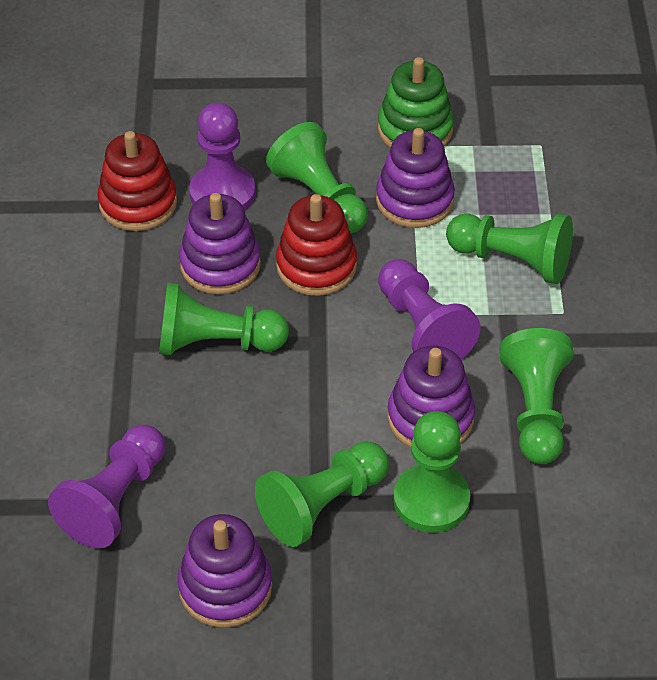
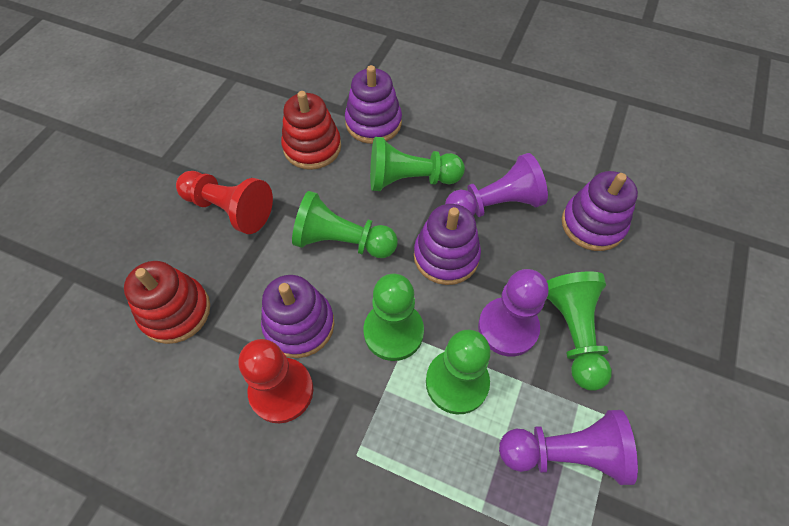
green pawn: 6 -> 5
green stacking toy: 1 -> 0
red pawn: 0 -> 2

